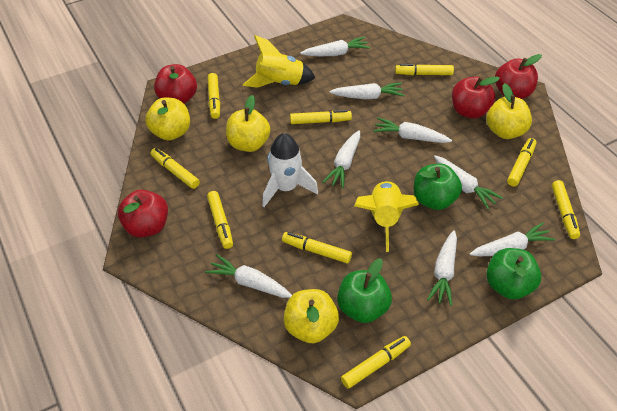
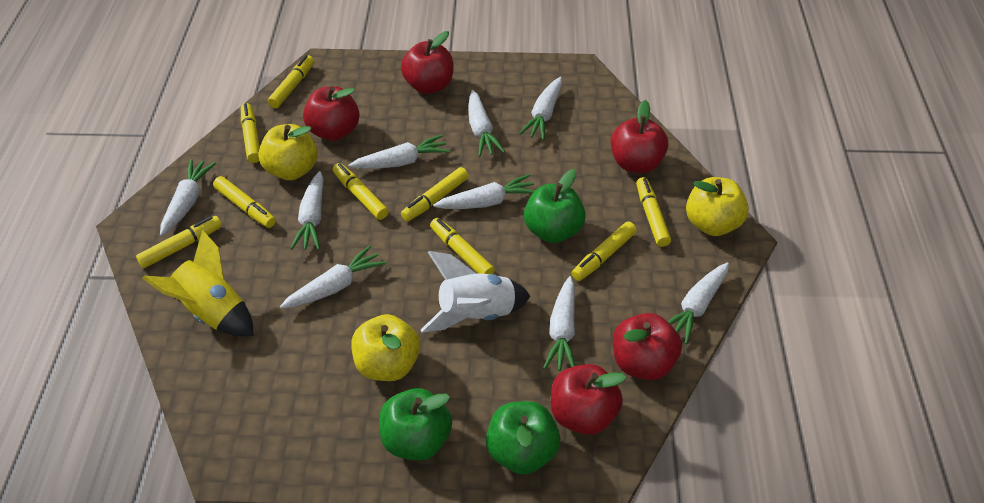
red apple: 4 -> 5
white carrot: 8 -> 9
yellow apple: 4 -> 3
yellow rocket: 2 -> 1

